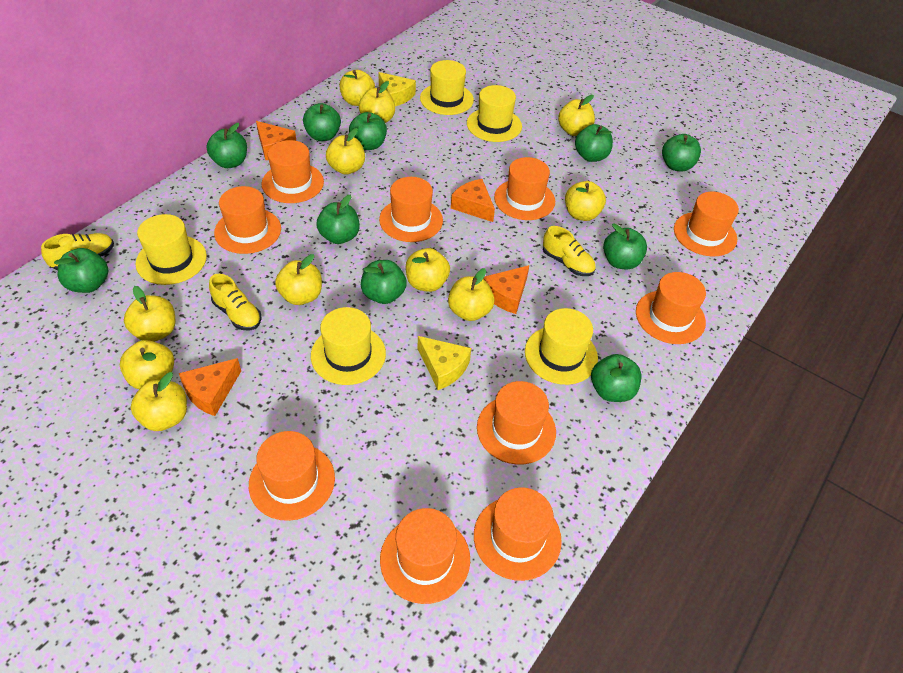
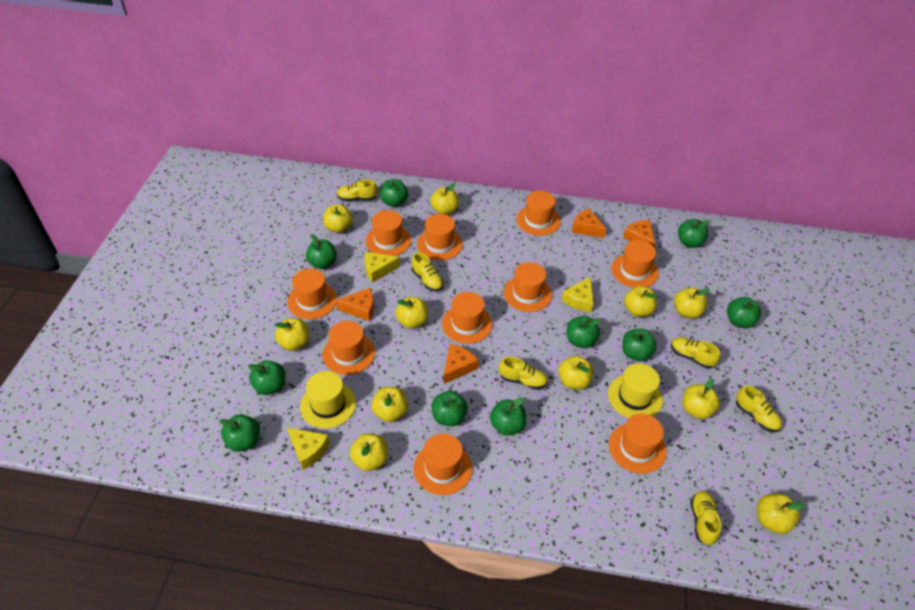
yellow cheese: 2 -> 3
yellow hat: 5 -> 2
yellow shoe: 3 -> 6

